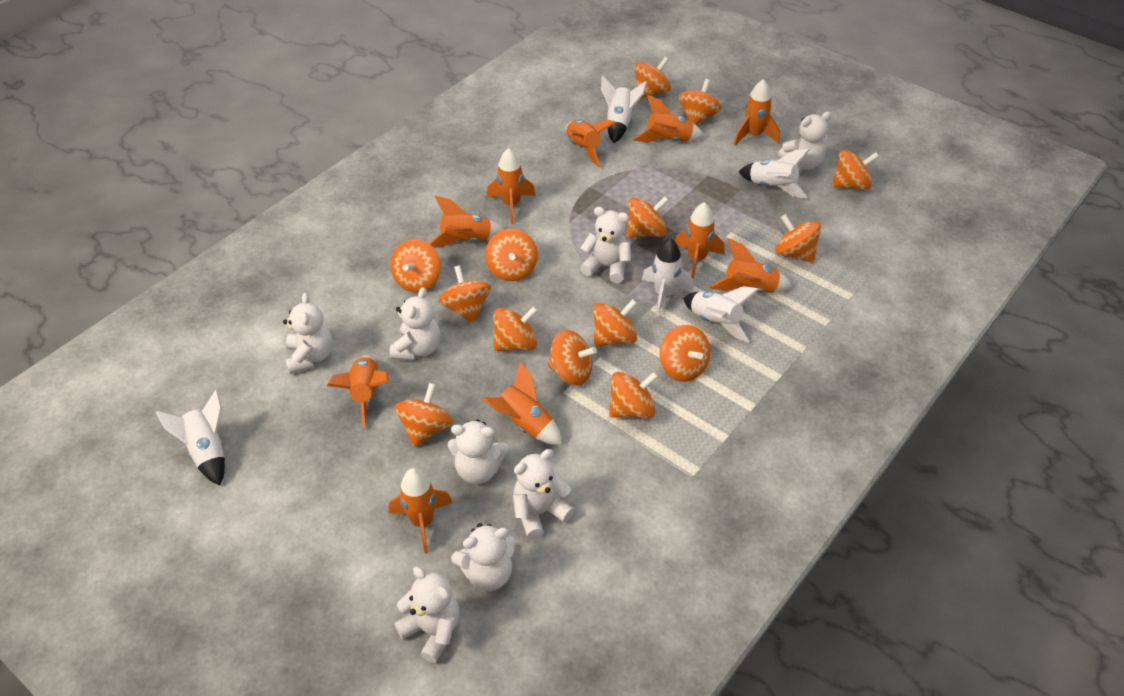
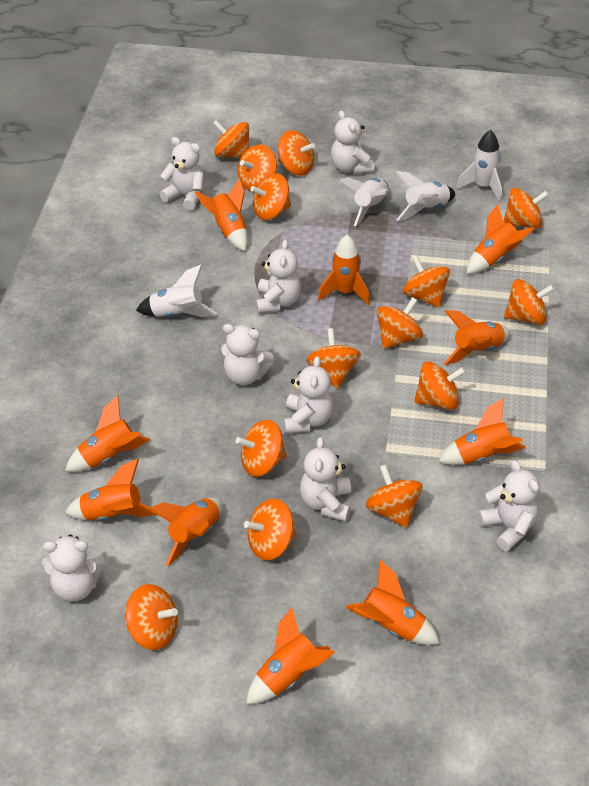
white rocket: 5 -> 4

